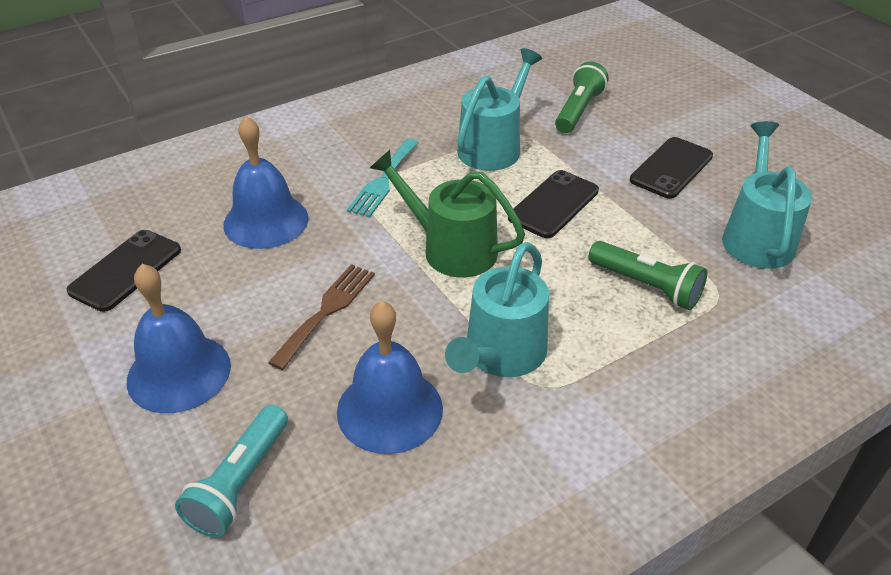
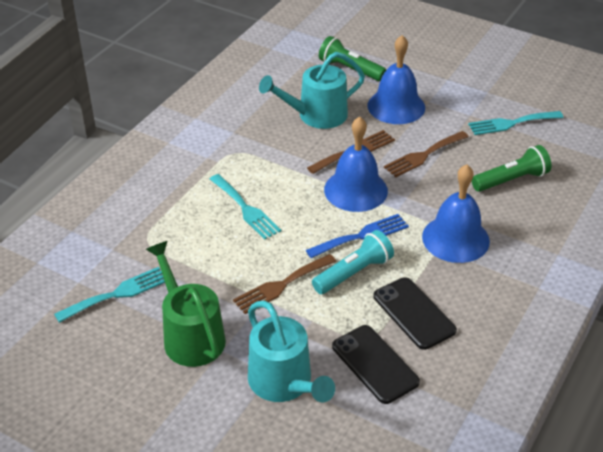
black phone: 3 -> 2
blue fork: 0 -> 1
brown fork: 1 -> 3
turquoise fork: 1 -> 3
turquoise watering can: 3 -> 2

